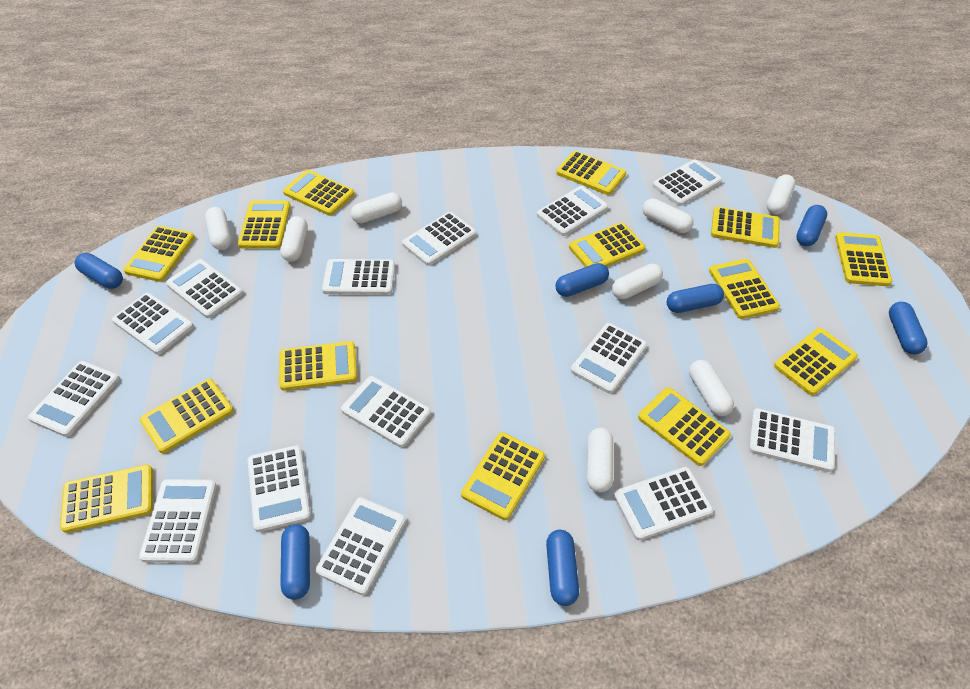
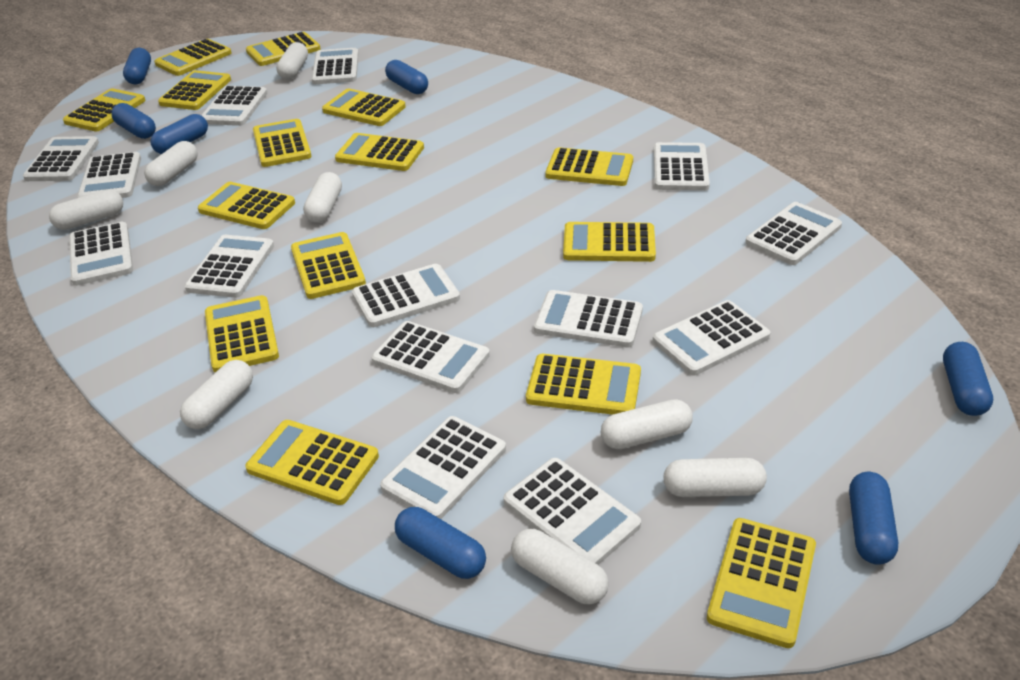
yellow calculator: 14 -> 15

